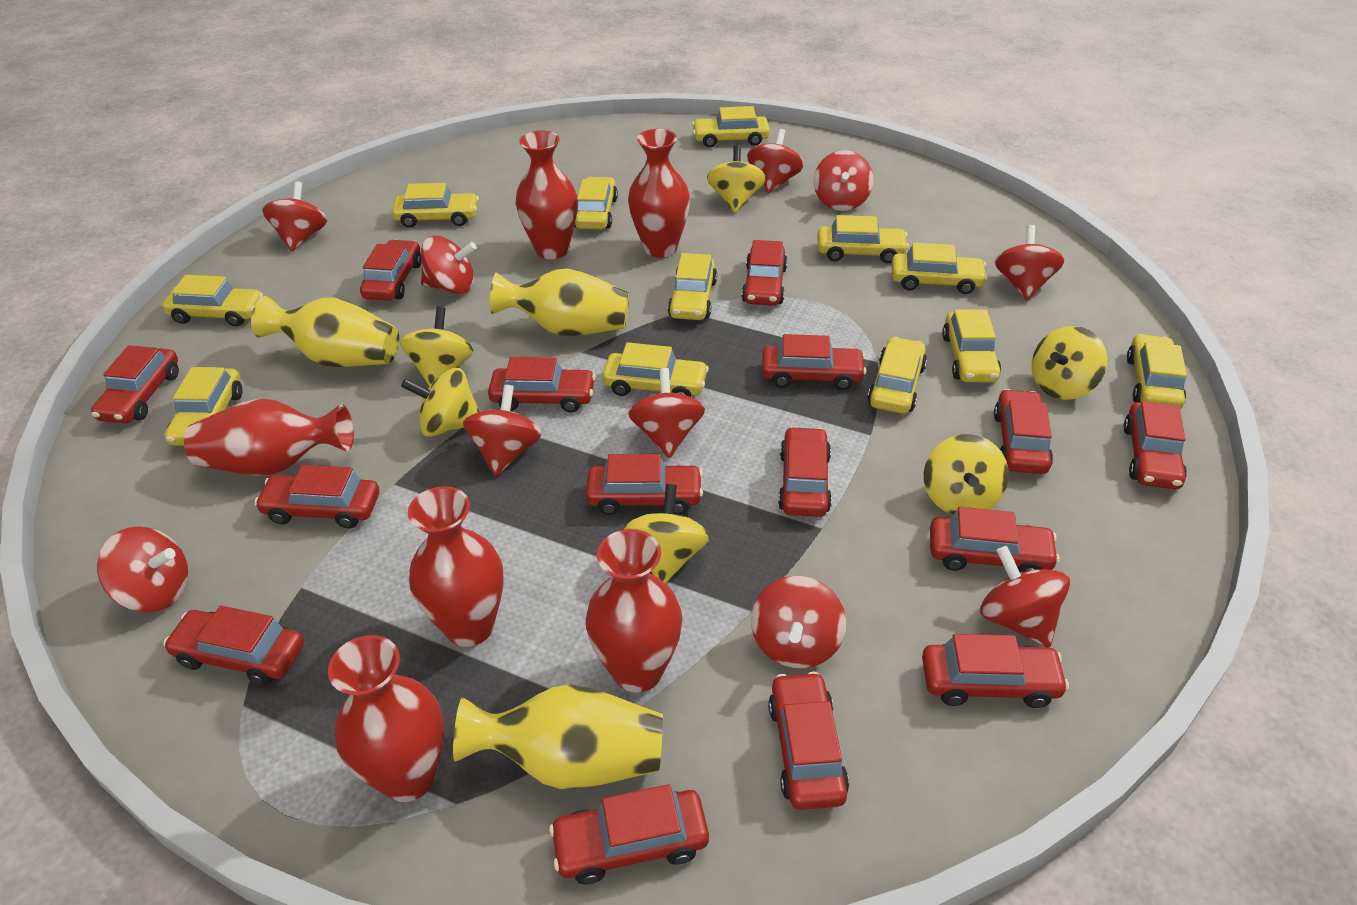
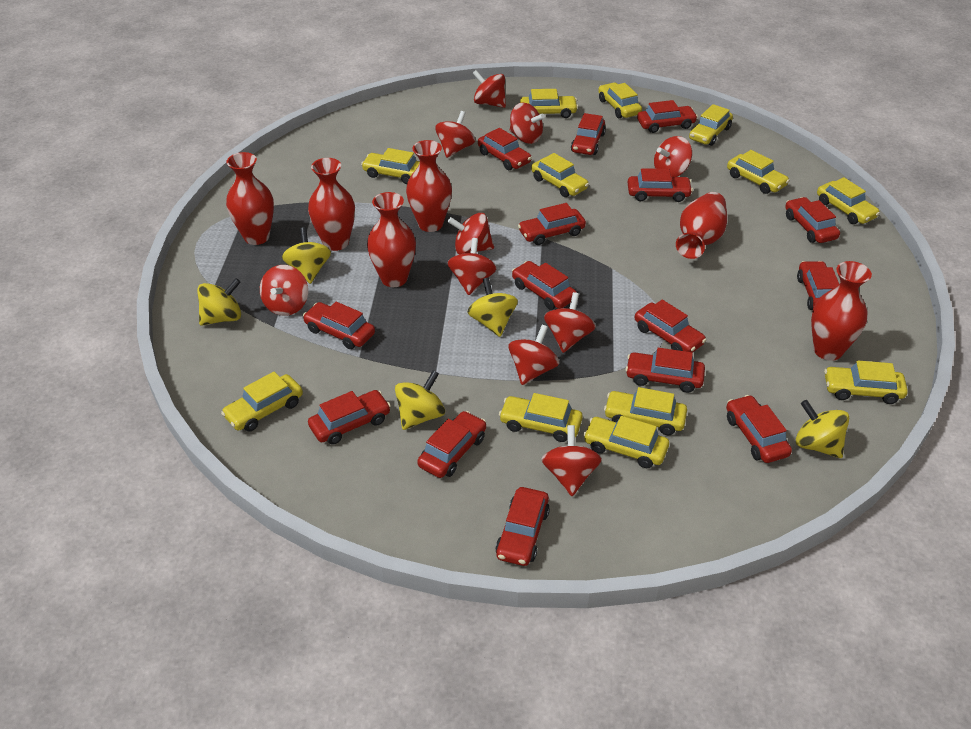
yellow spinning top: 6 -> 5
yellow vase: 3 -> 0

